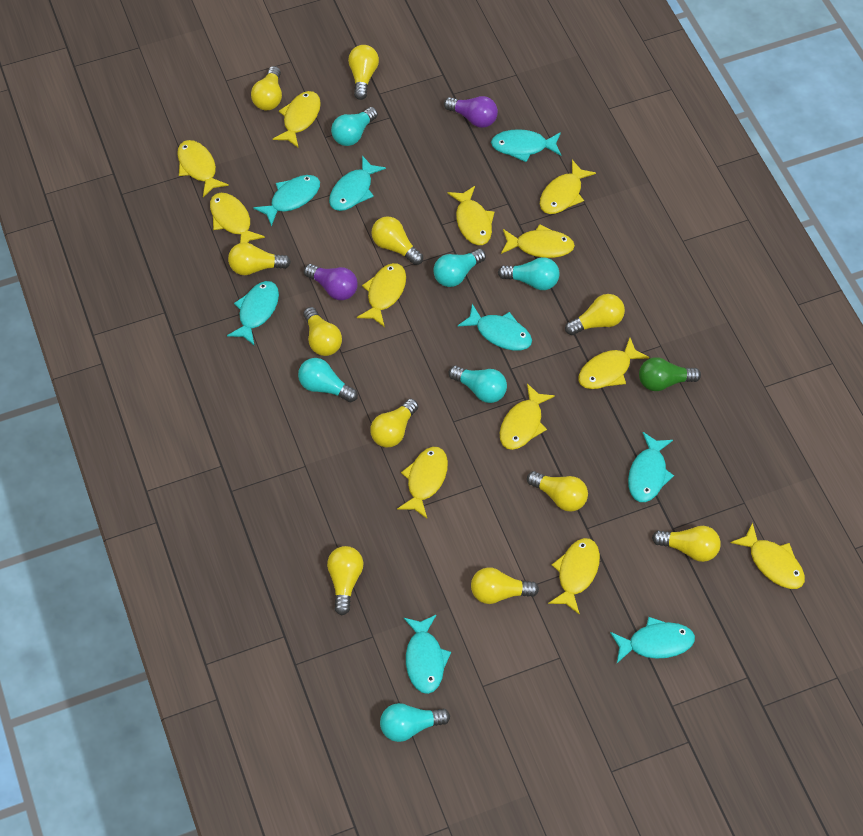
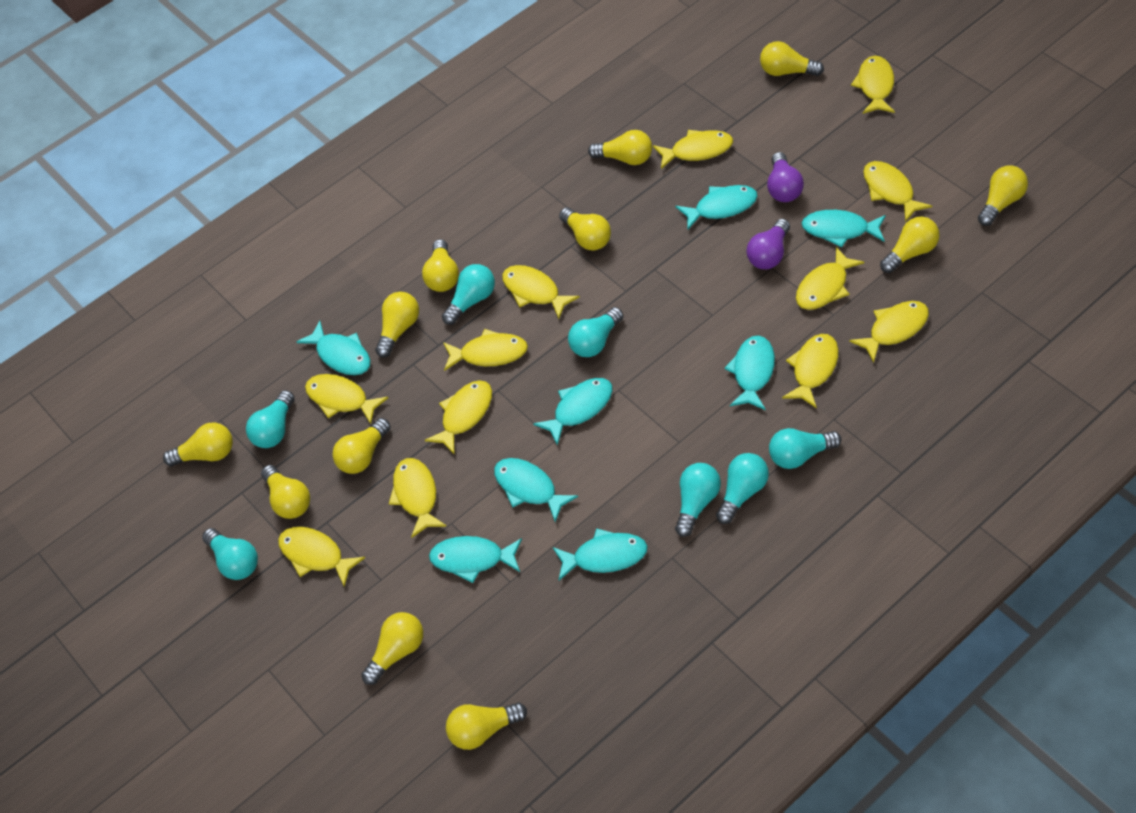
green light bulb: 1 -> 0
turquoise light bulb: 6 -> 7
yellow light bulb: 11 -> 12

